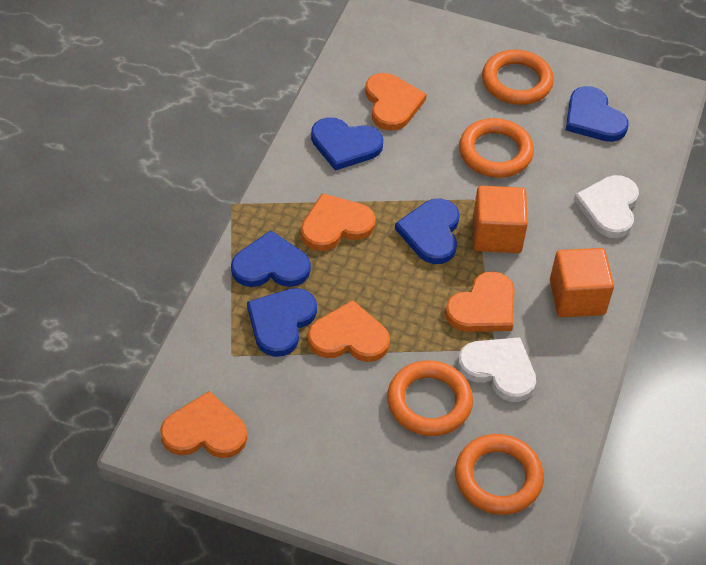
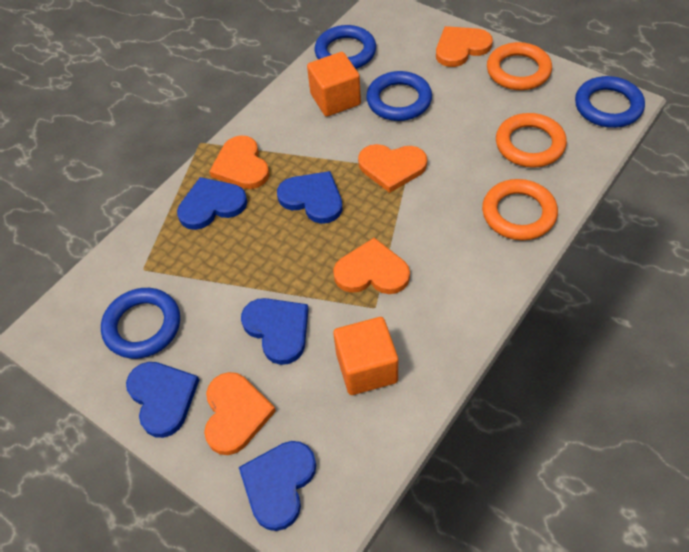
blue ring: 0 -> 4
orange ring: 4 -> 3
white heart: 2 -> 0

